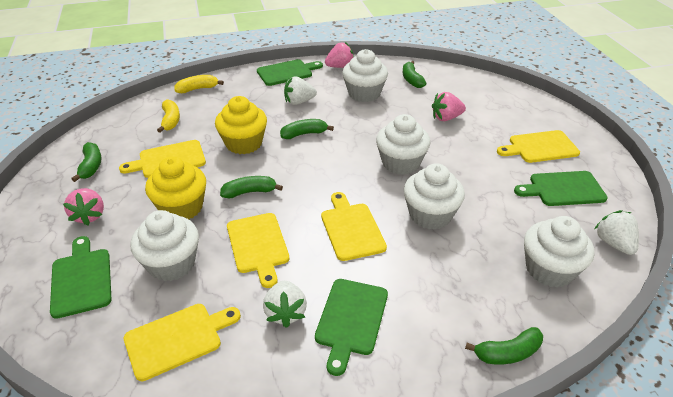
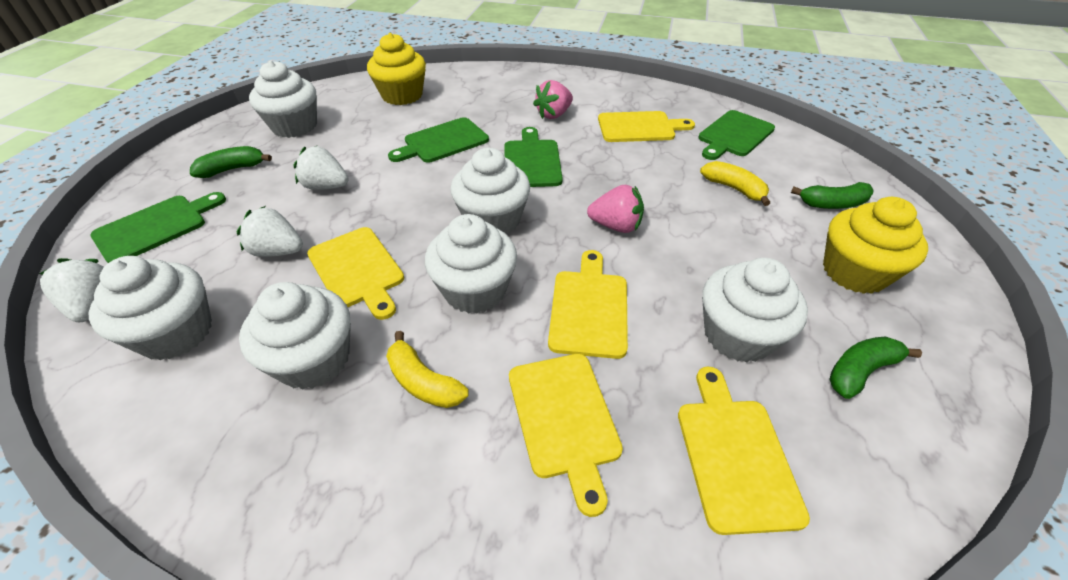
green banana: 5 -> 3
pink strawberry: 3 -> 2
white cupcake: 5 -> 6

